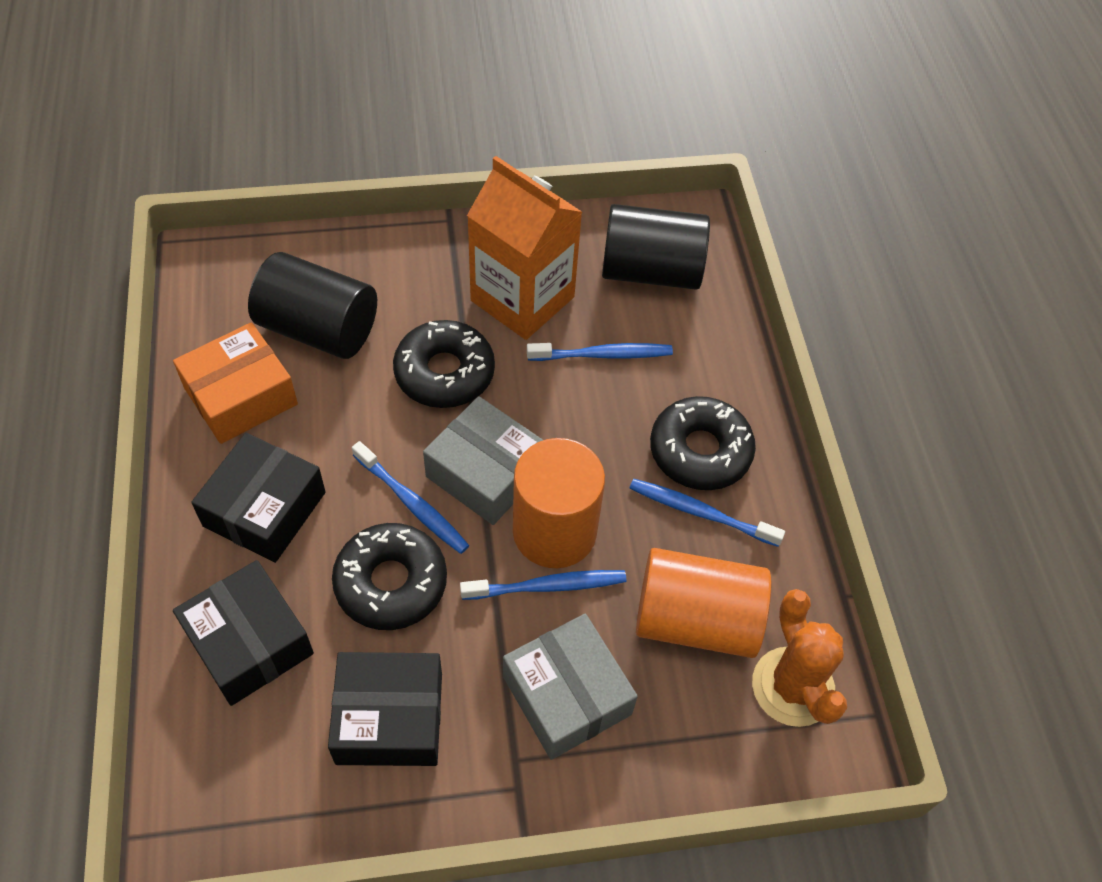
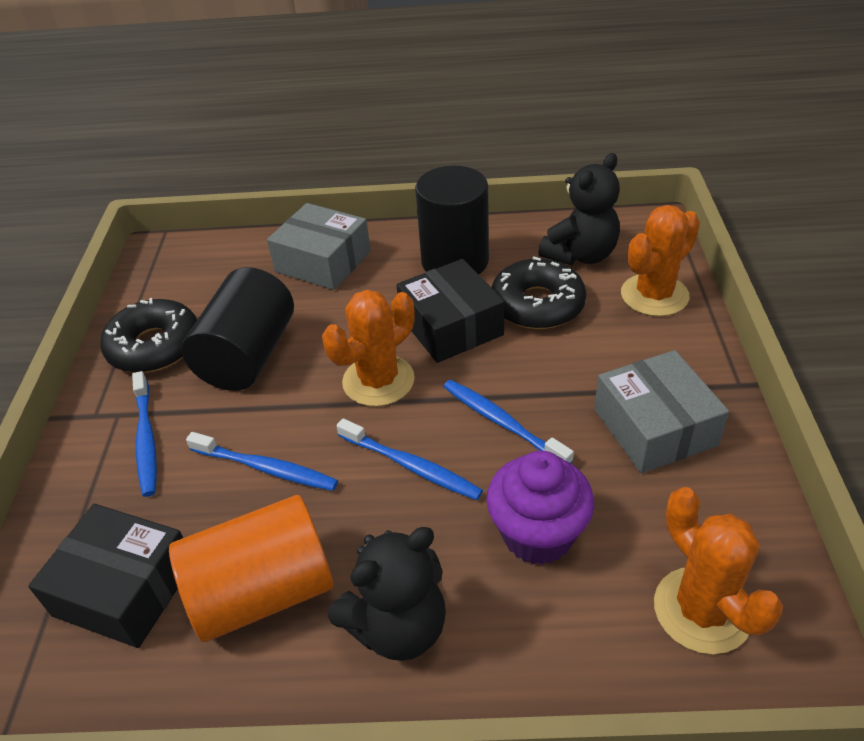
black box: 3 -> 2
black donut: 3 -> 2
black teddy bear: 0 -> 2
orange box: 1 -> 0
orange cactus: 1 -> 3
orange carton: 1 -> 0
orange cylinder: 2 -> 1
purple cupcake: 0 -> 1

